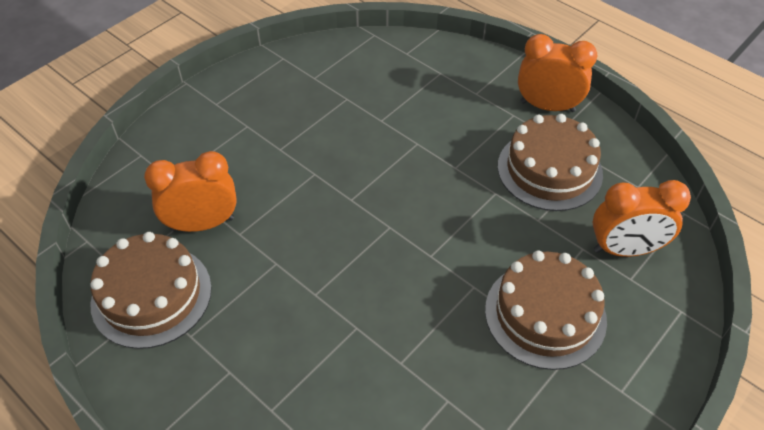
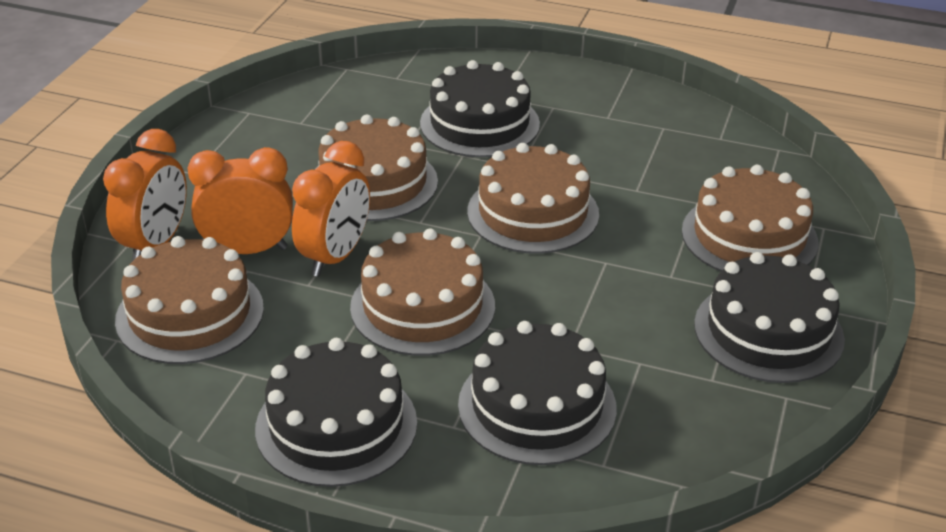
black cake: 0 -> 4
brown cake: 3 -> 5

